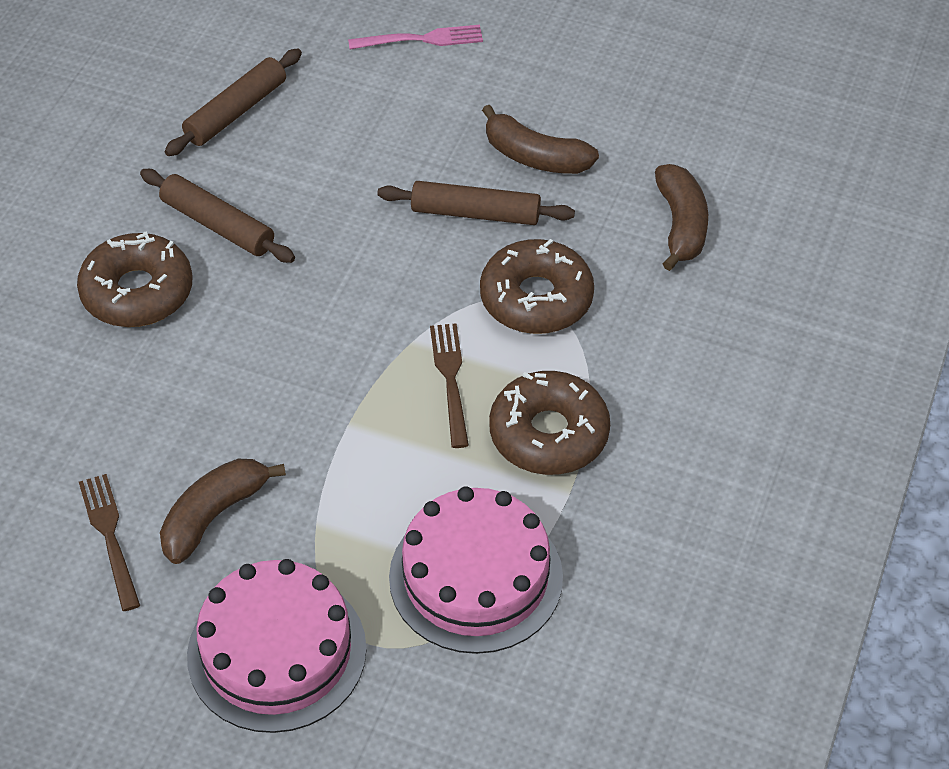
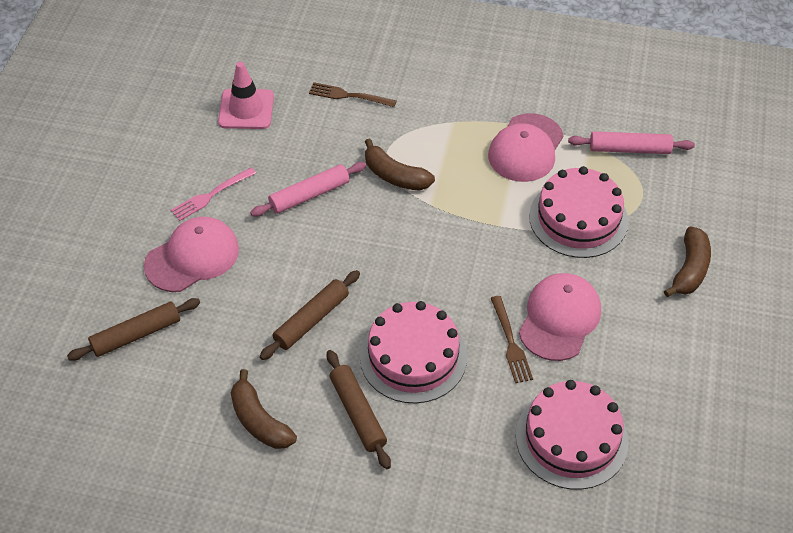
brown donut: 3 -> 0
pink cake: 2 -> 3
pink cap: 0 -> 3
pink rolling pin: 0 -> 2
pink traffic cone: 0 -> 1

